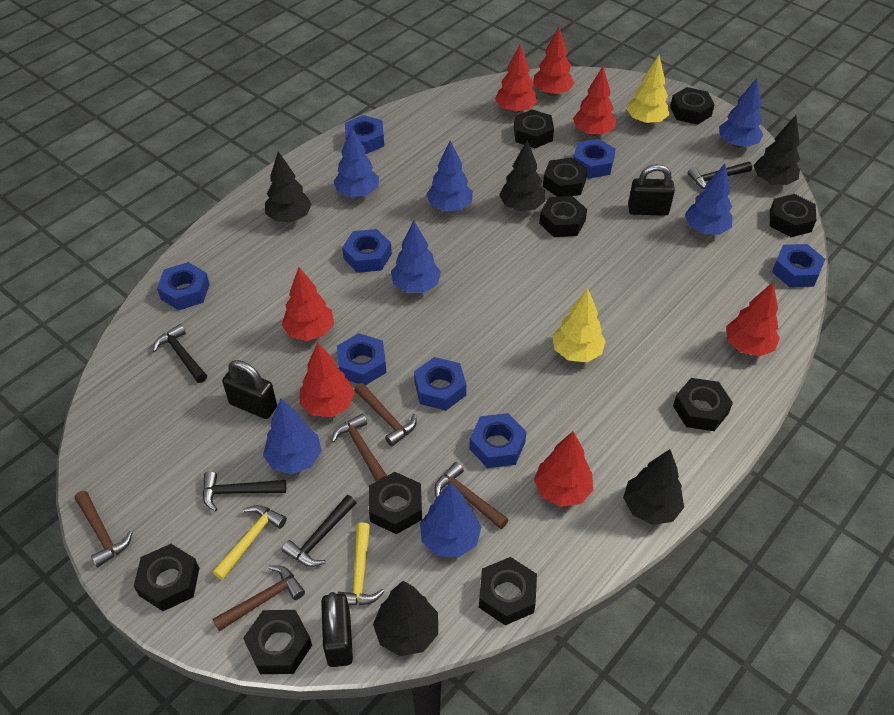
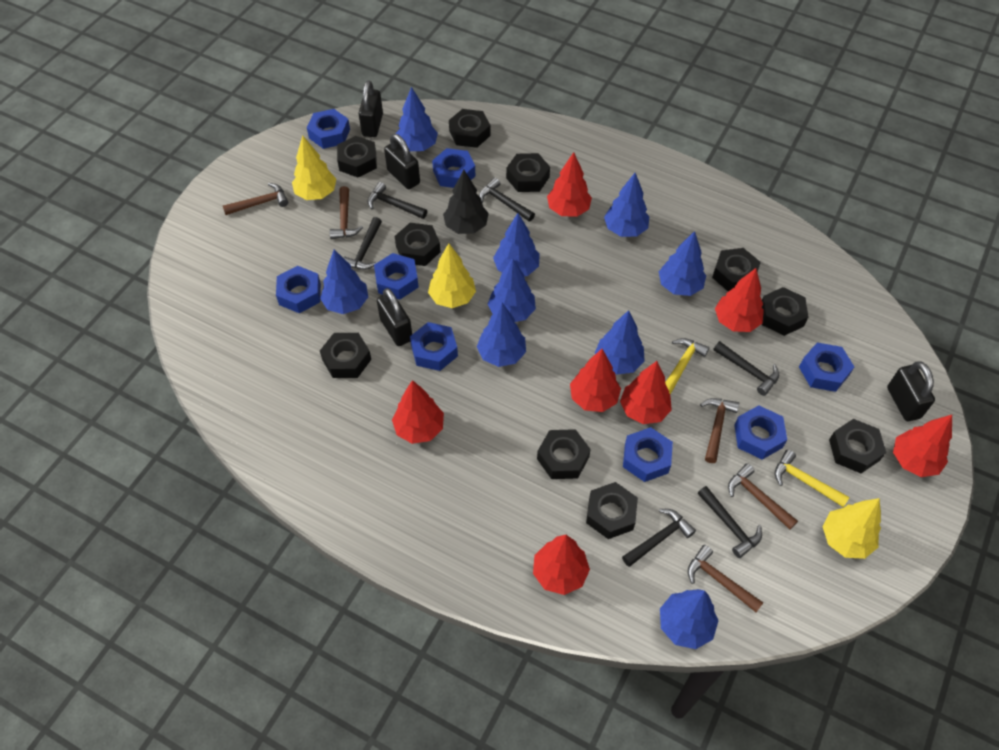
black hammer: 4 -> 6
black padlock: 3 -> 4
black tree: 5 -> 1
blue tree: 7 -> 9
yellow tree: 2 -> 3

